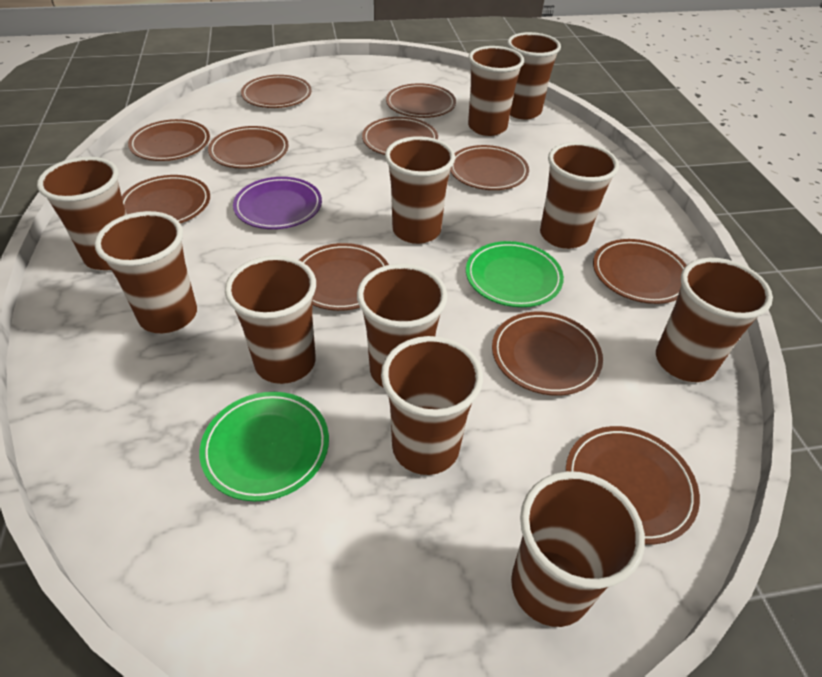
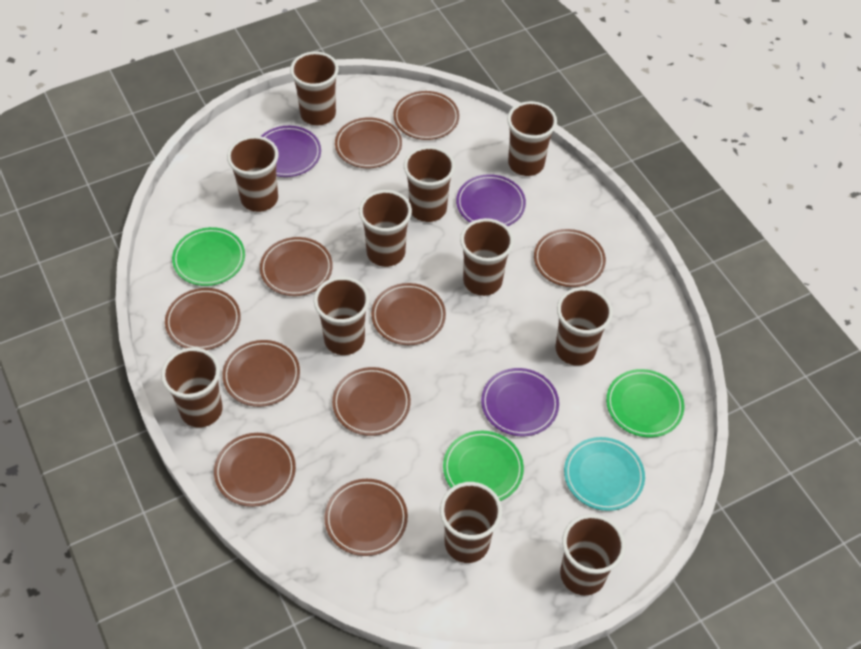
brown plate: 11 -> 10
green plate: 2 -> 3
purple plate: 1 -> 3
turquoise plate: 0 -> 1

